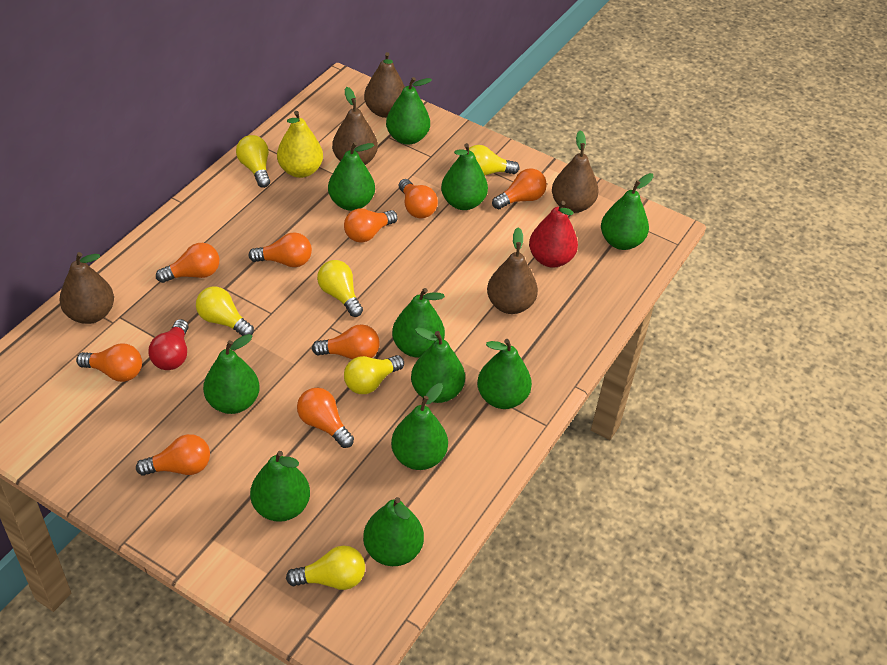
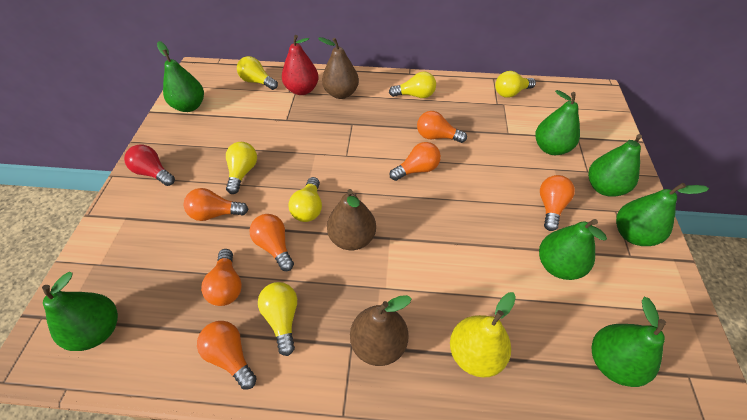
brown pear: 5 -> 3
green pear: 11 -> 7
orange light bulb: 9 -> 7

